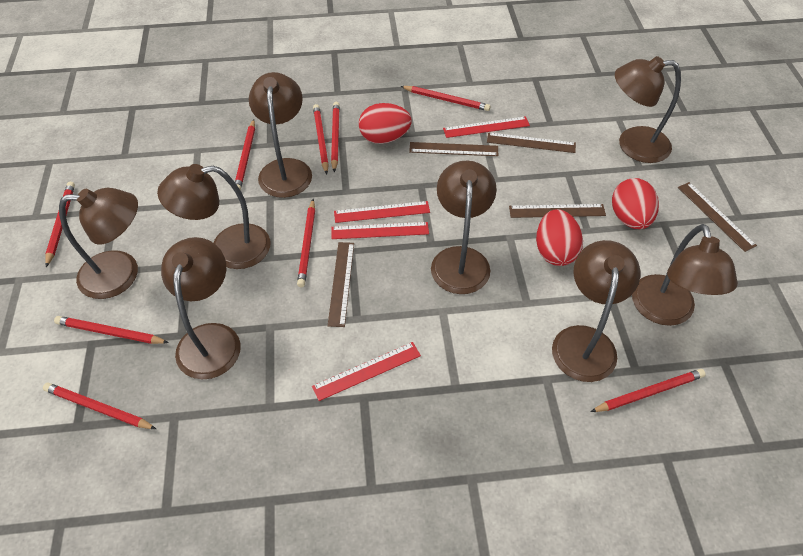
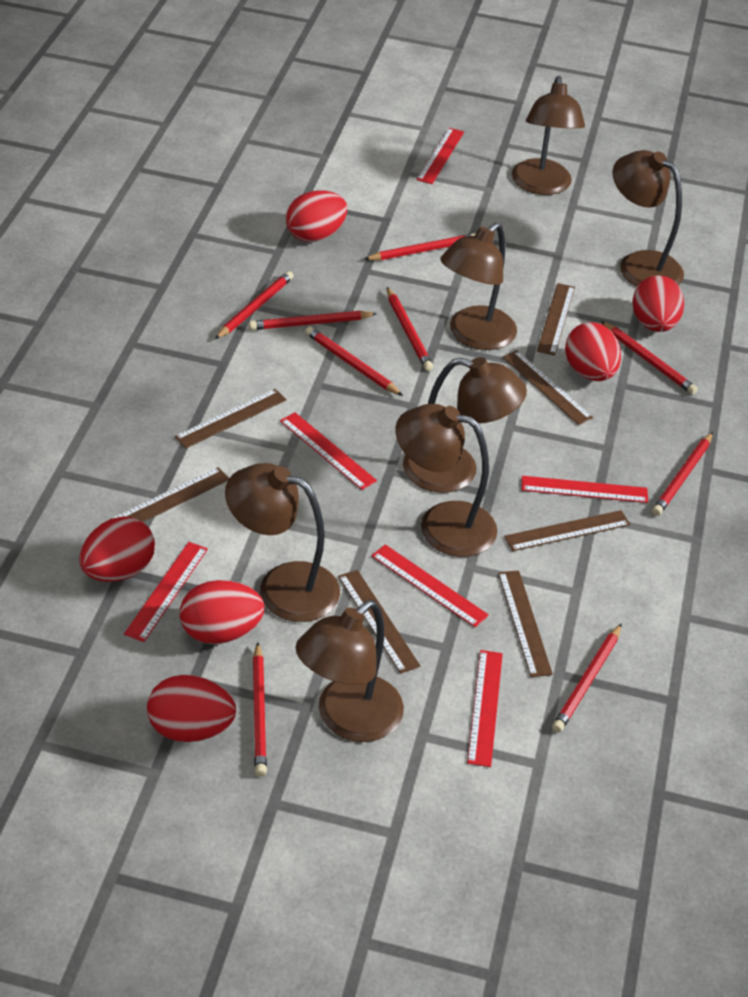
brown lamp: 8 -> 7
brown ruler: 5 -> 7
red egg: 3 -> 6
red ruler: 4 -> 6

